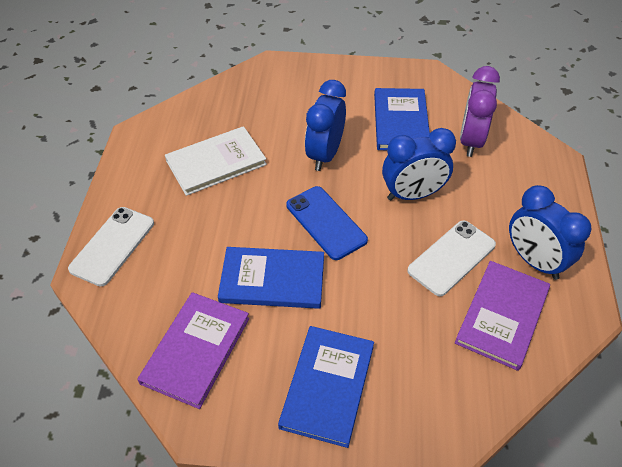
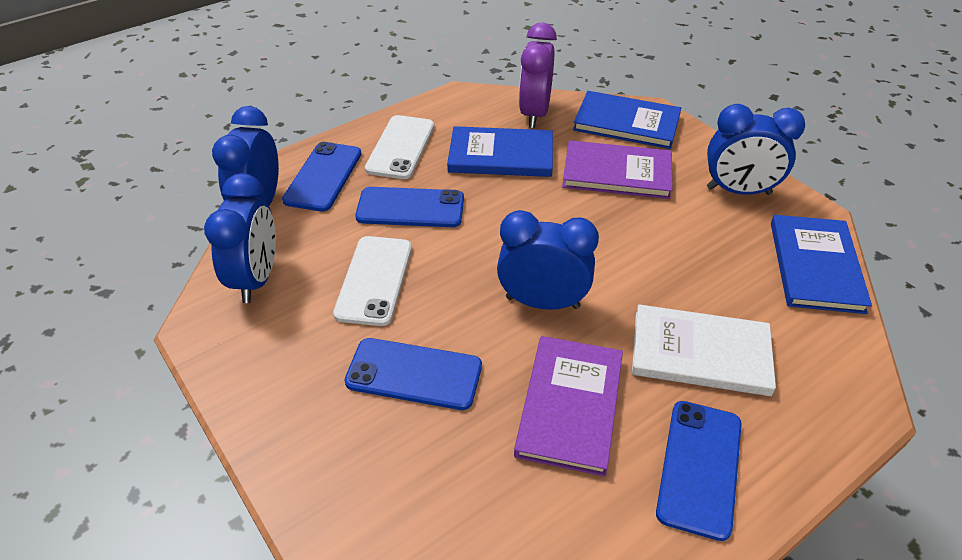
blue clock: 3 -> 4
blue phone: 1 -> 4

